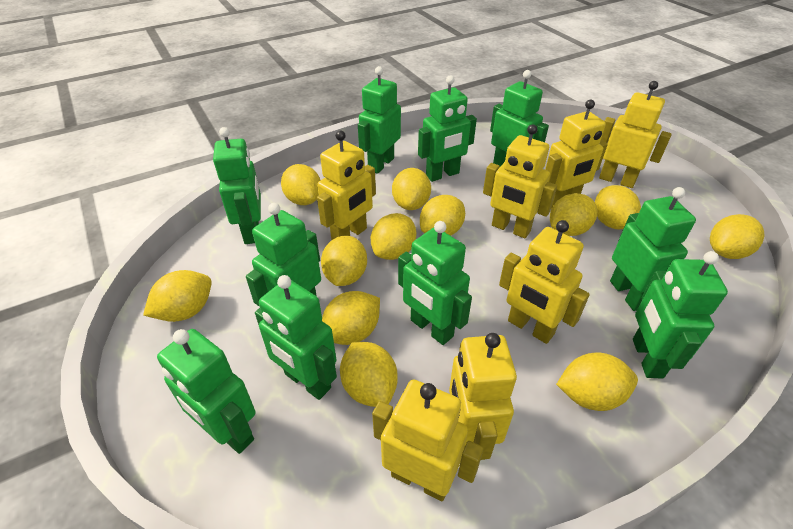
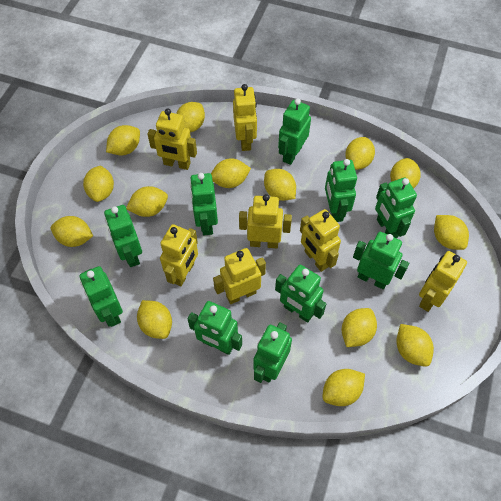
yellow lemon: 12 -> 14

